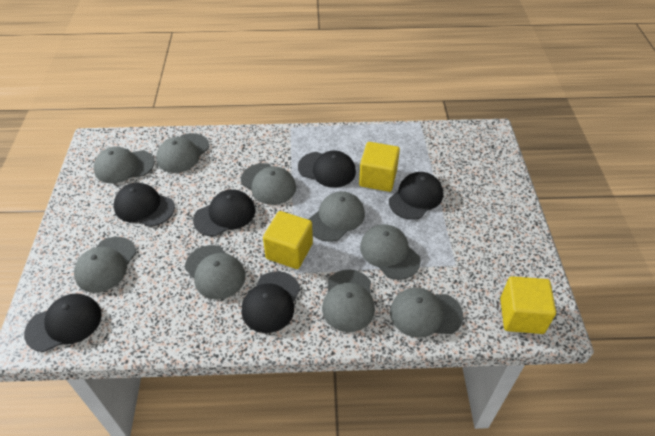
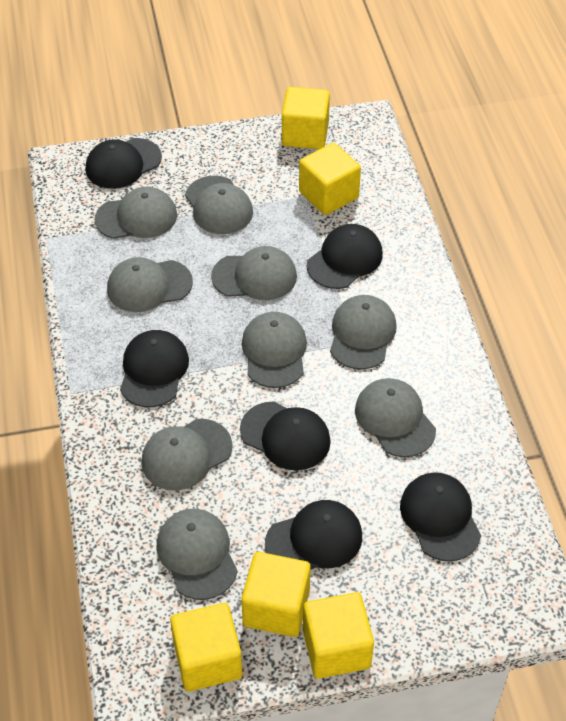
yellow cube: 3 -> 5

